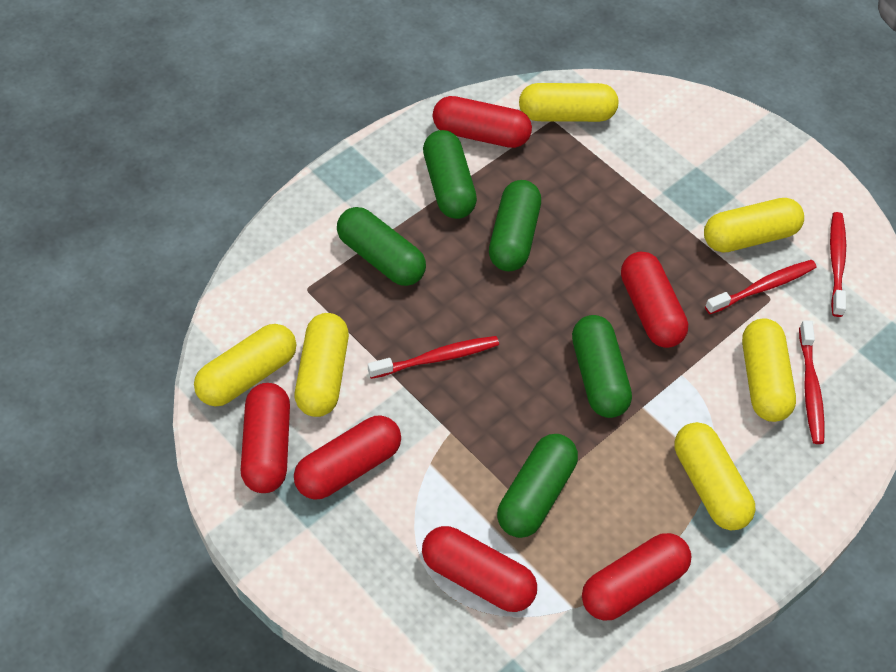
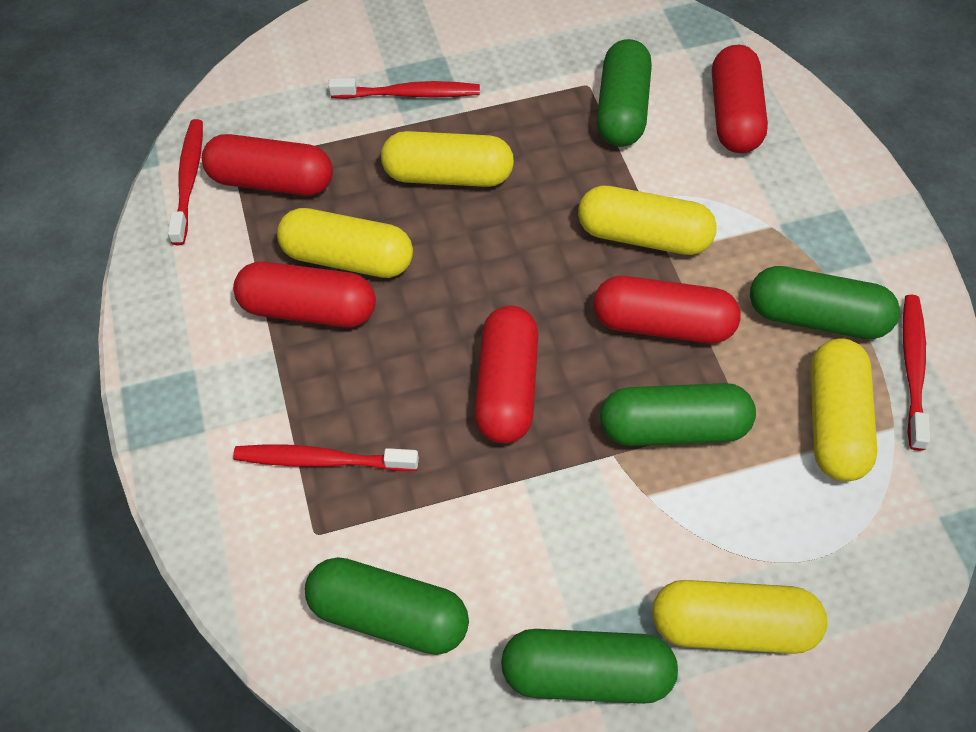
red capsule: 6 -> 5
yellow capsule: 6 -> 5

